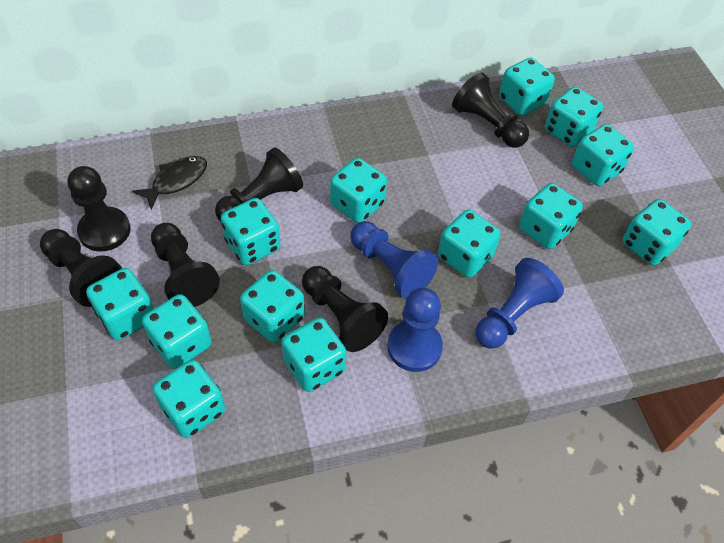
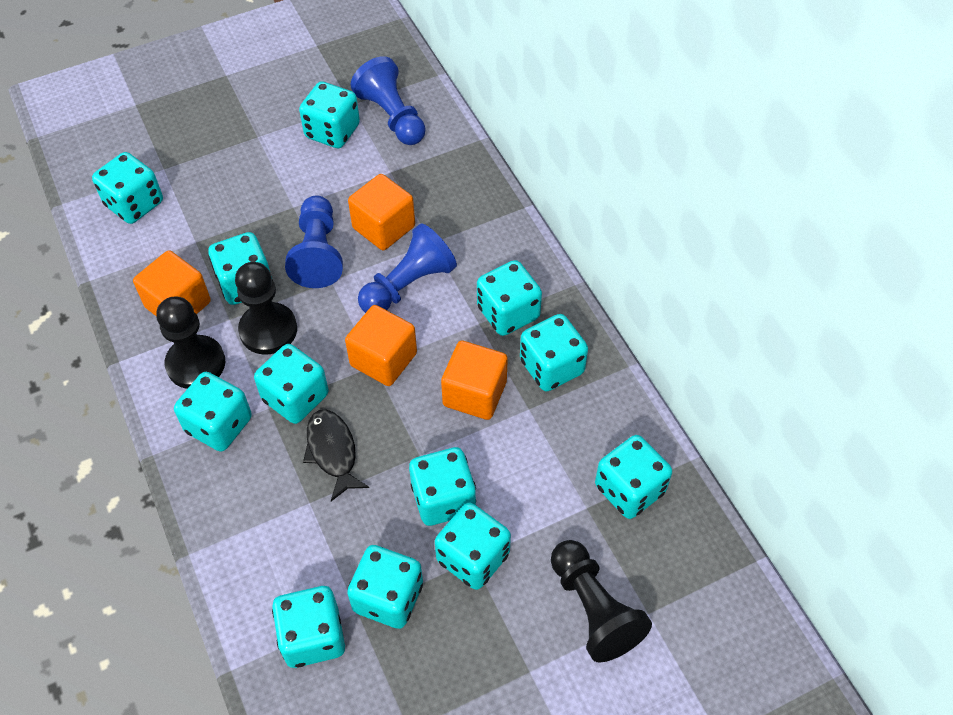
black pawn: 6 -> 3
orange cube: 0 -> 4
turquoise dice: 13 -> 12

